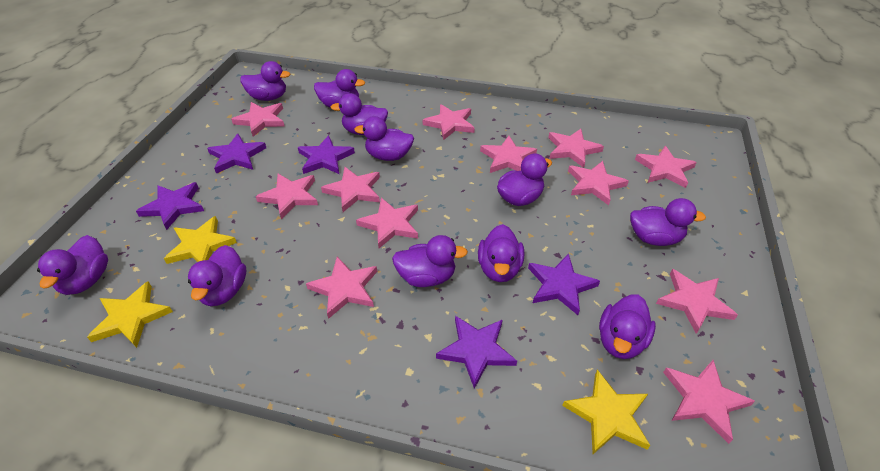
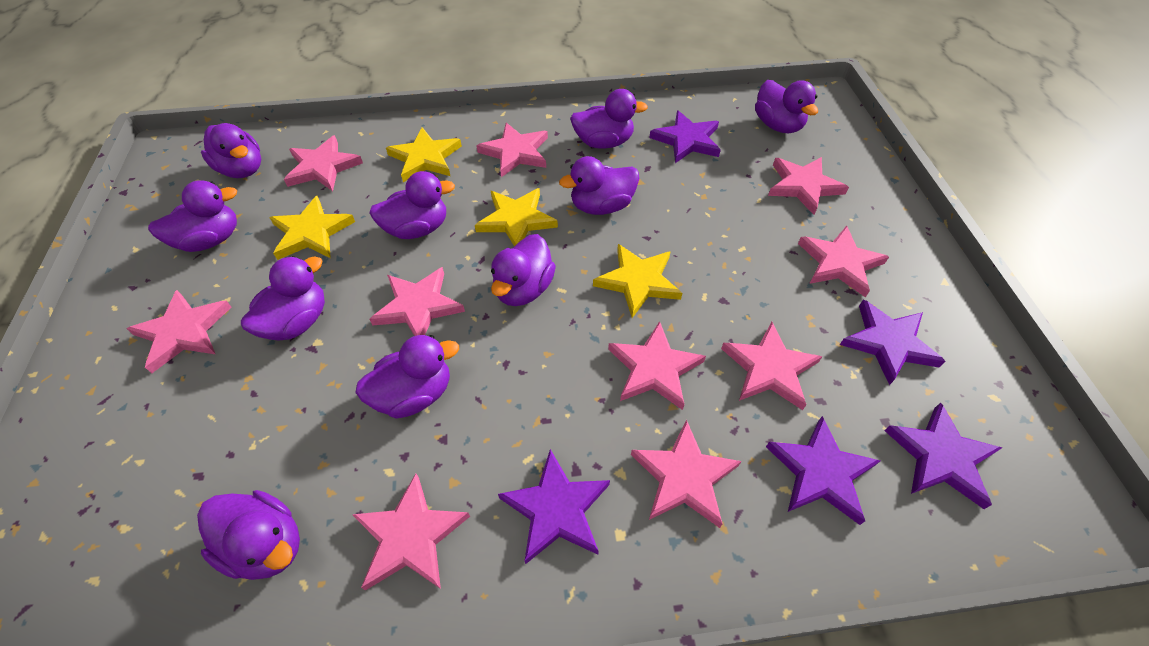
pink star: 12 -> 10
purple duck: 11 -> 10
yellow star: 3 -> 4

